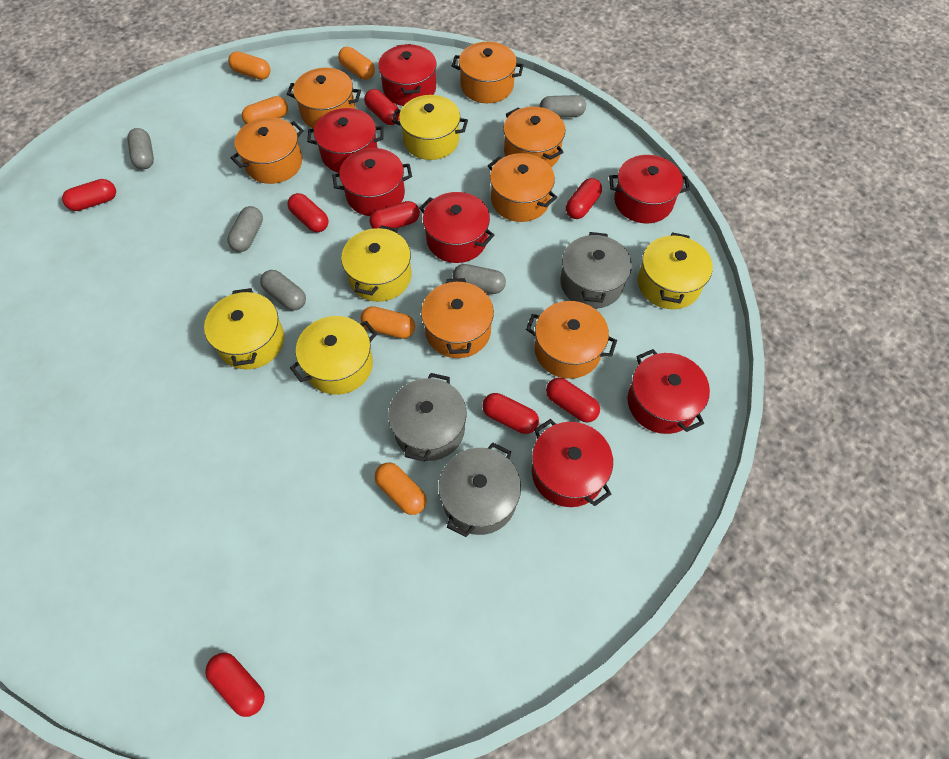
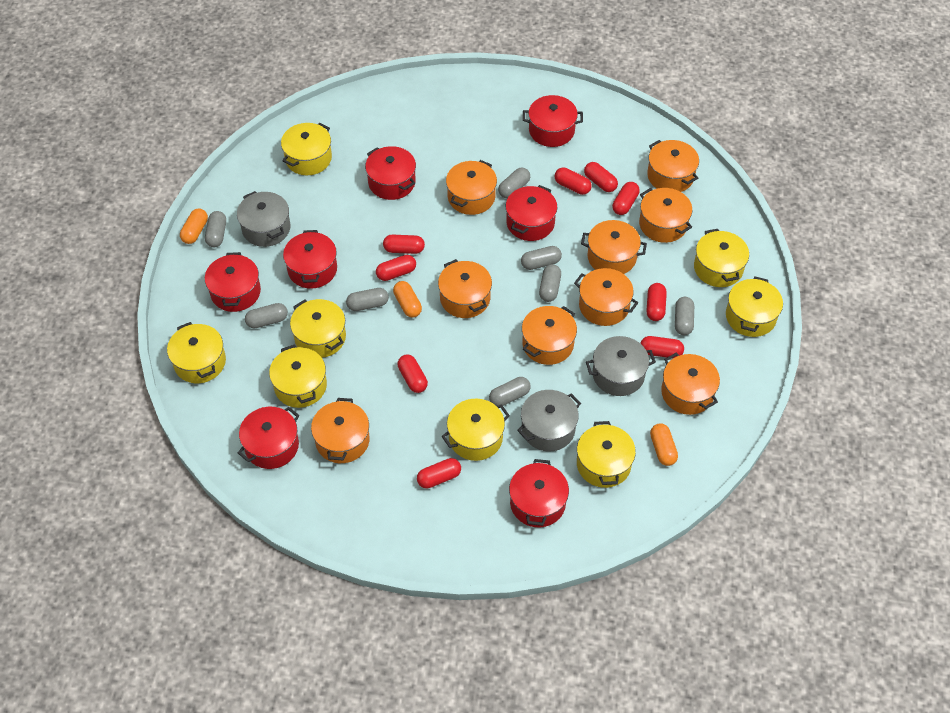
grey capsule: 5 -> 8
orange capsule: 5 -> 3
orange pot: 7 -> 9
red capsule: 8 -> 9
yellow pot: 5 -> 8

